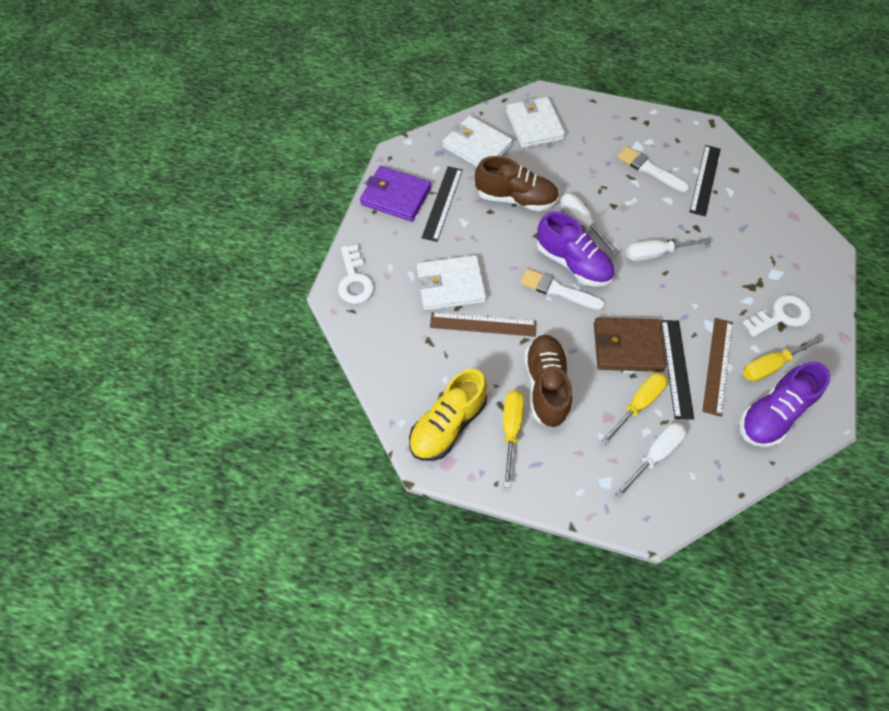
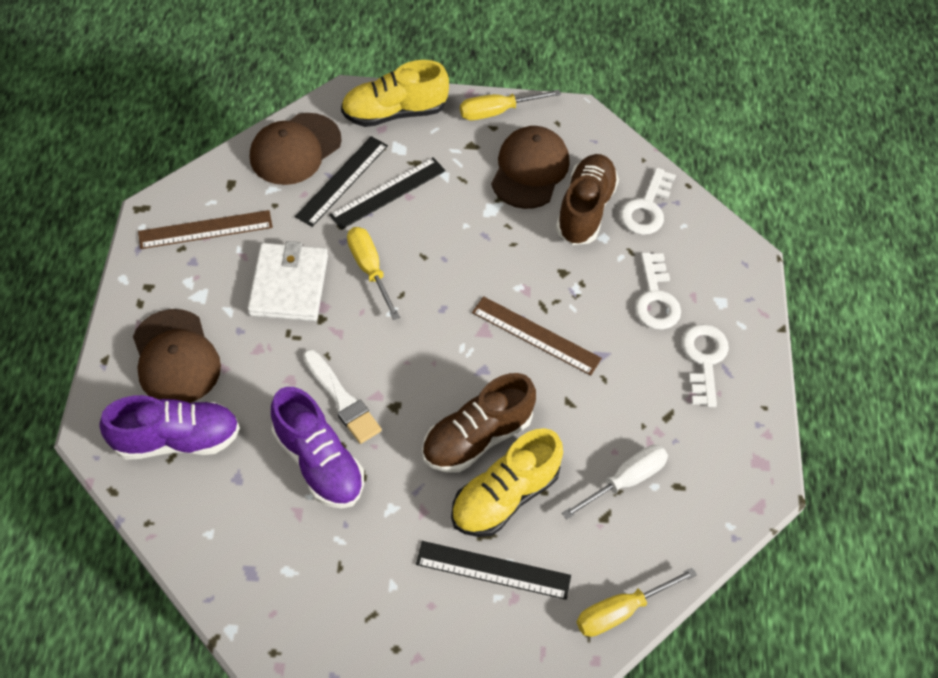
brown cap: 0 -> 3
brown wallet: 1 -> 0
purple wallet: 1 -> 0
white brush: 2 -> 1
white key: 2 -> 3
white screwdriver: 3 -> 1
white wallet: 3 -> 1
yellow shoe: 1 -> 2

